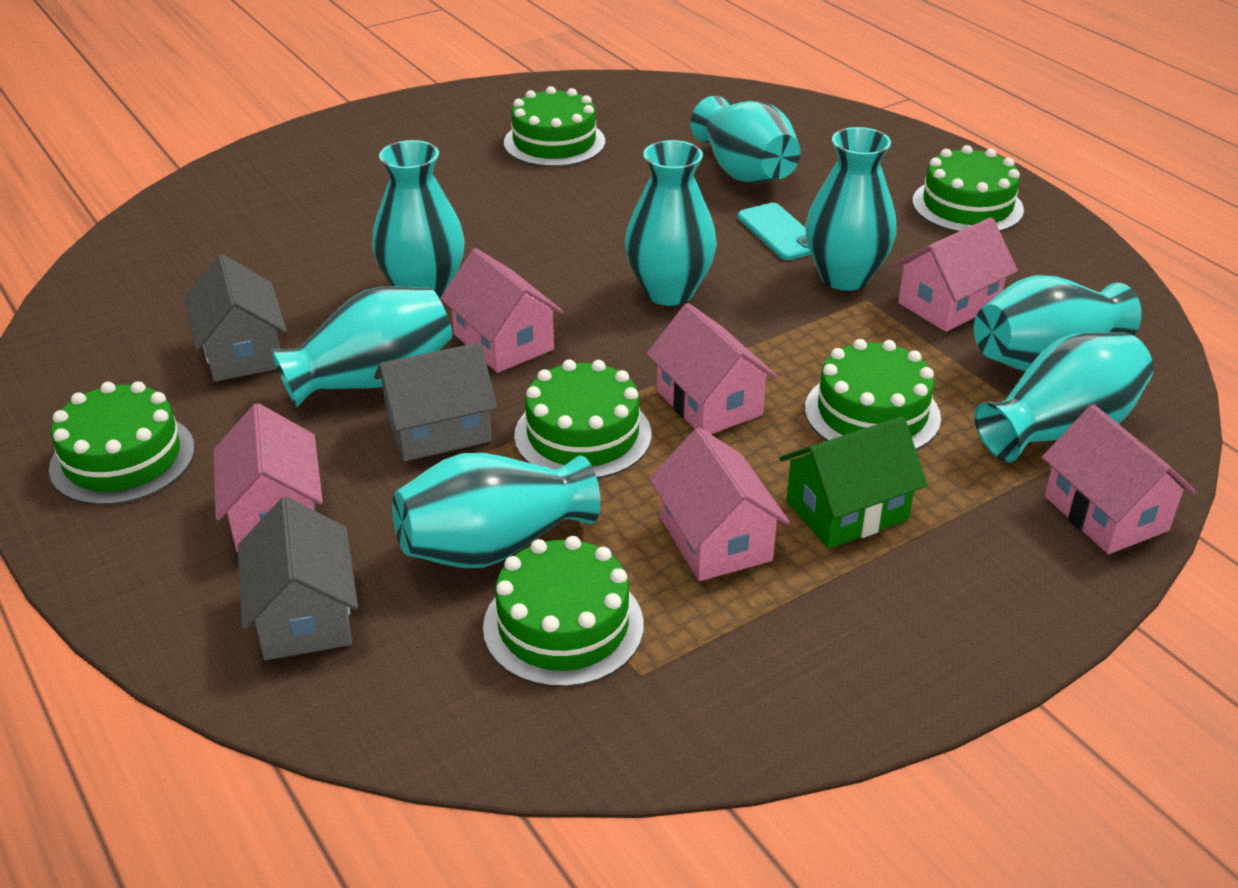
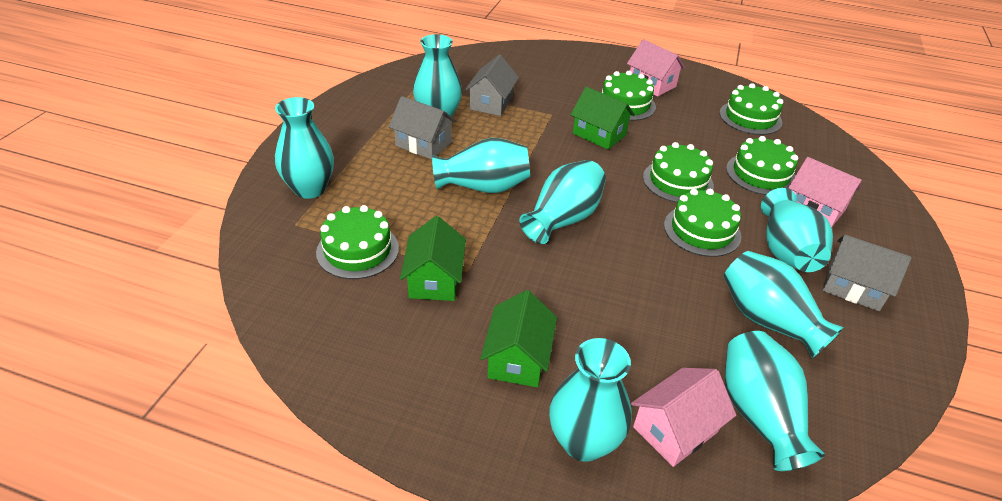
green house: 1 -> 3
pink house: 6 -> 3
turquoise phone: 1 -> 0

